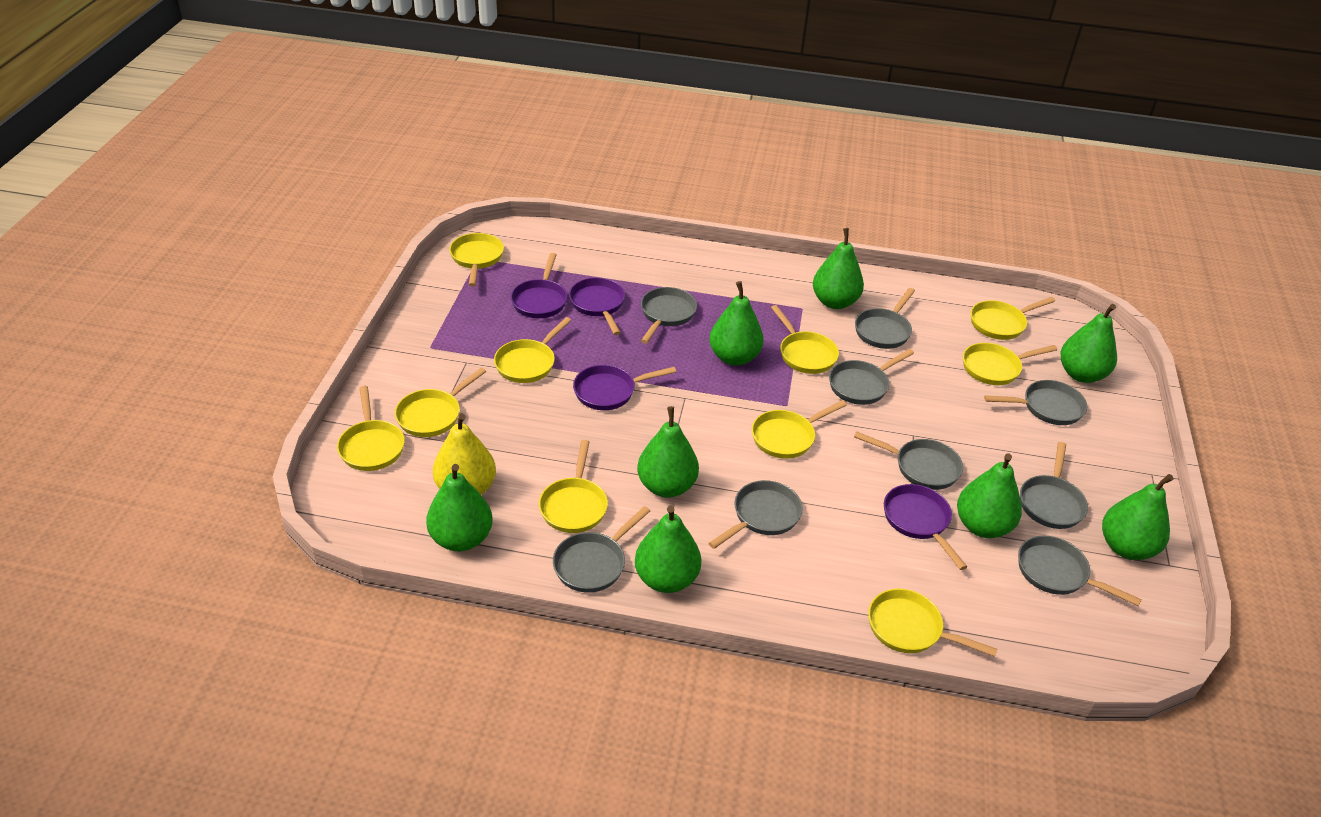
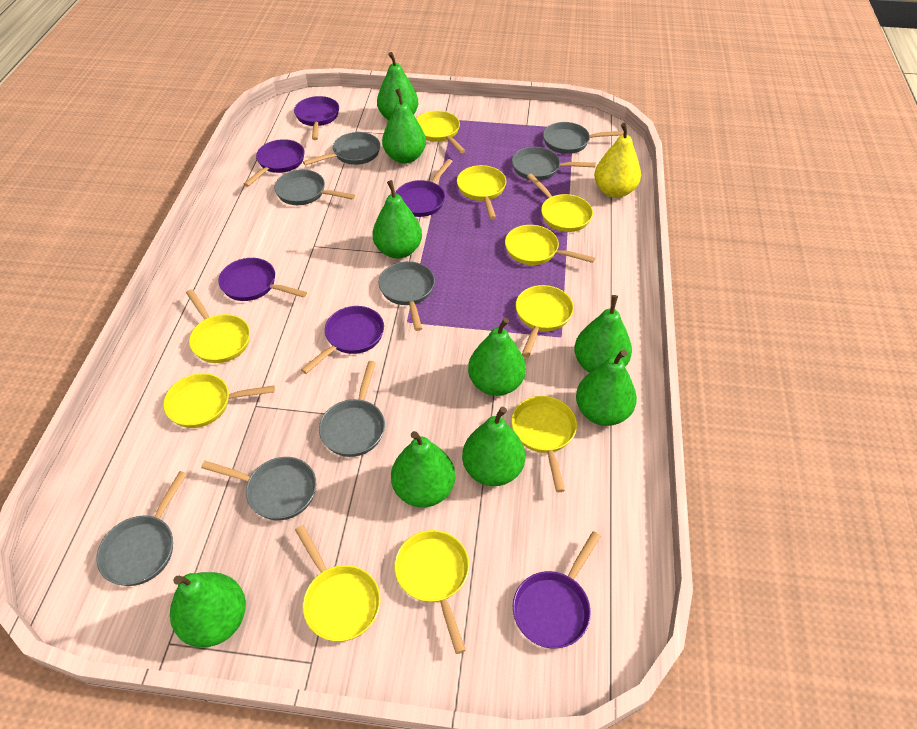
green pear: 8 -> 9
grey pan: 9 -> 8
purple pan: 4 -> 6

